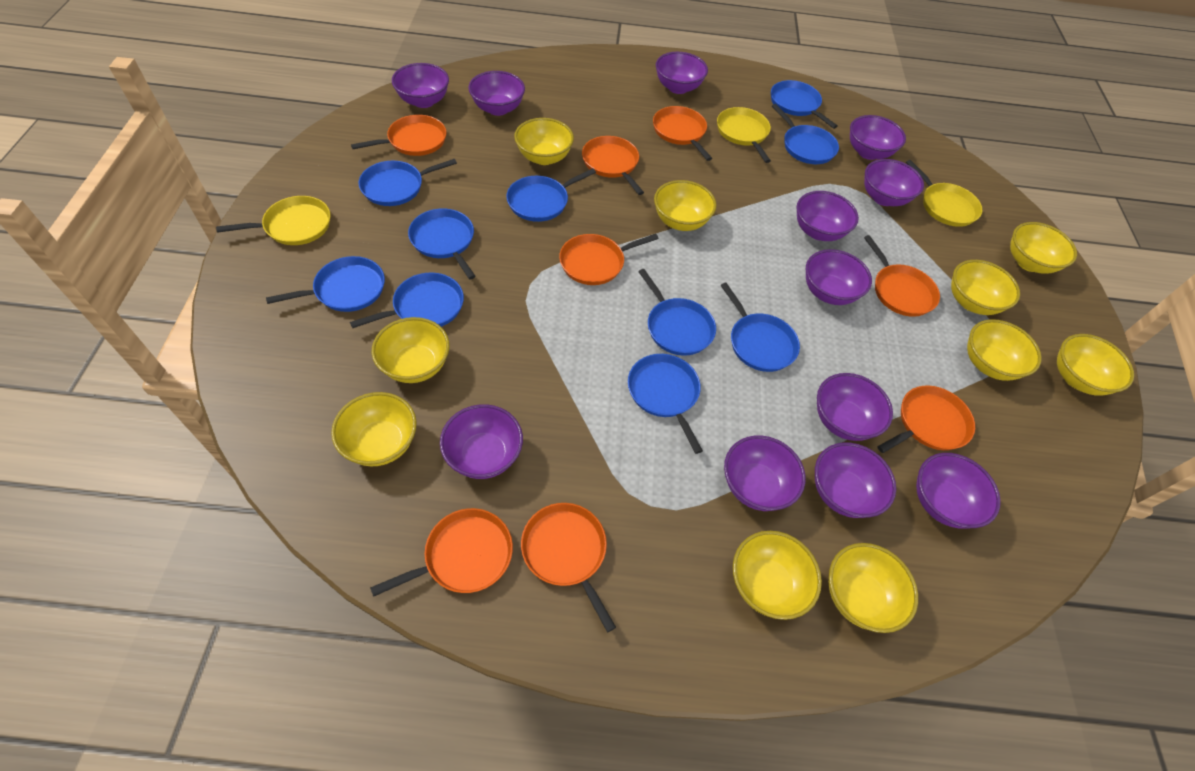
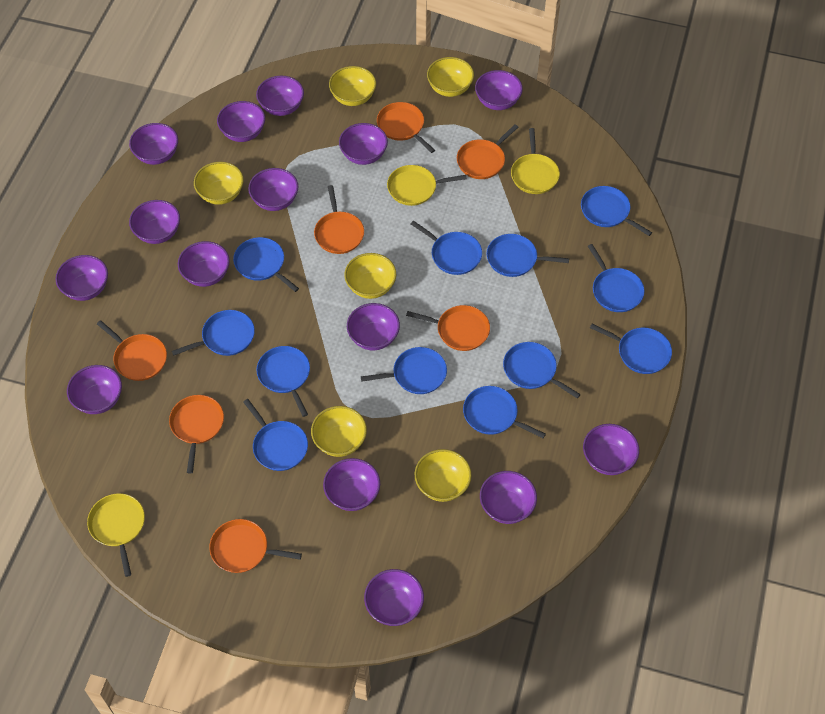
blue pan: 10 -> 12
orange pan: 8 -> 7
purple bowl: 12 -> 15
yellow bowl: 10 -> 6

